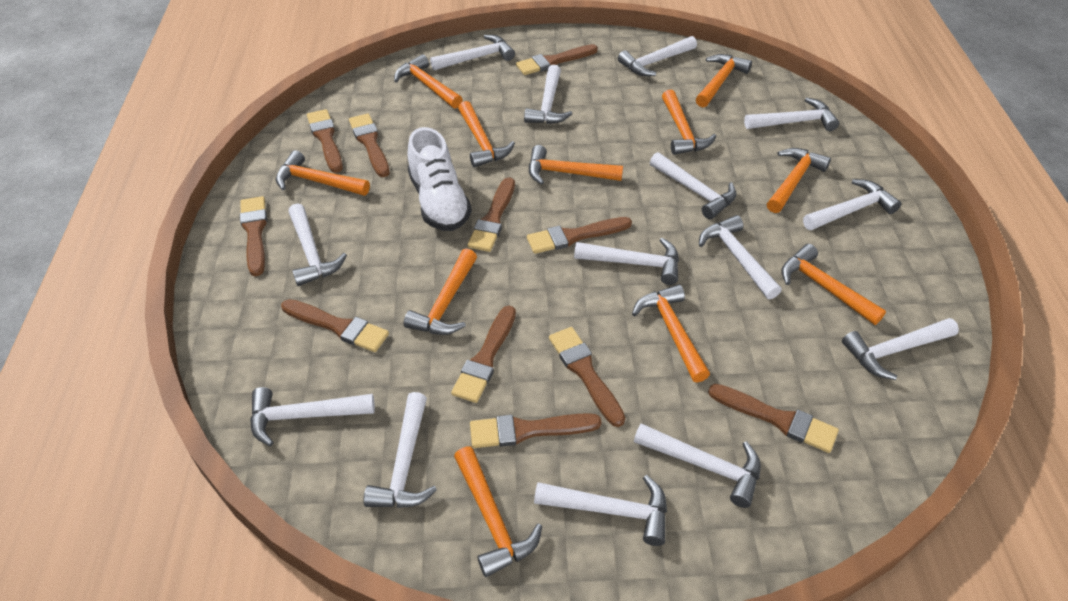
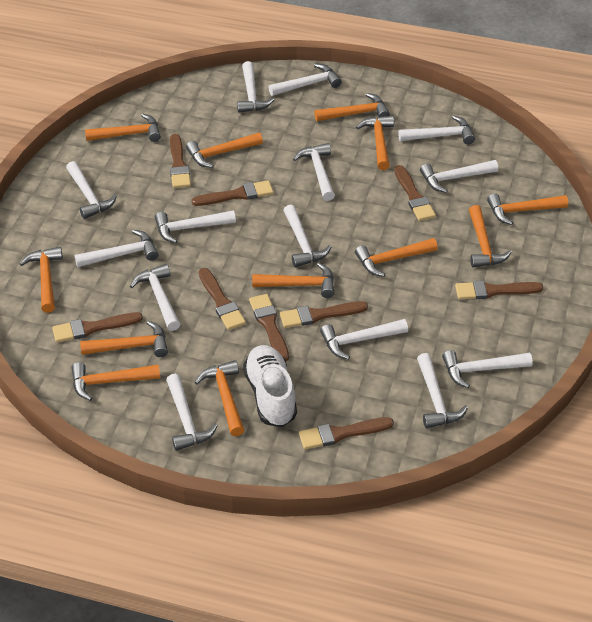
brown brush: 11 -> 9
orange hammer: 11 -> 12

